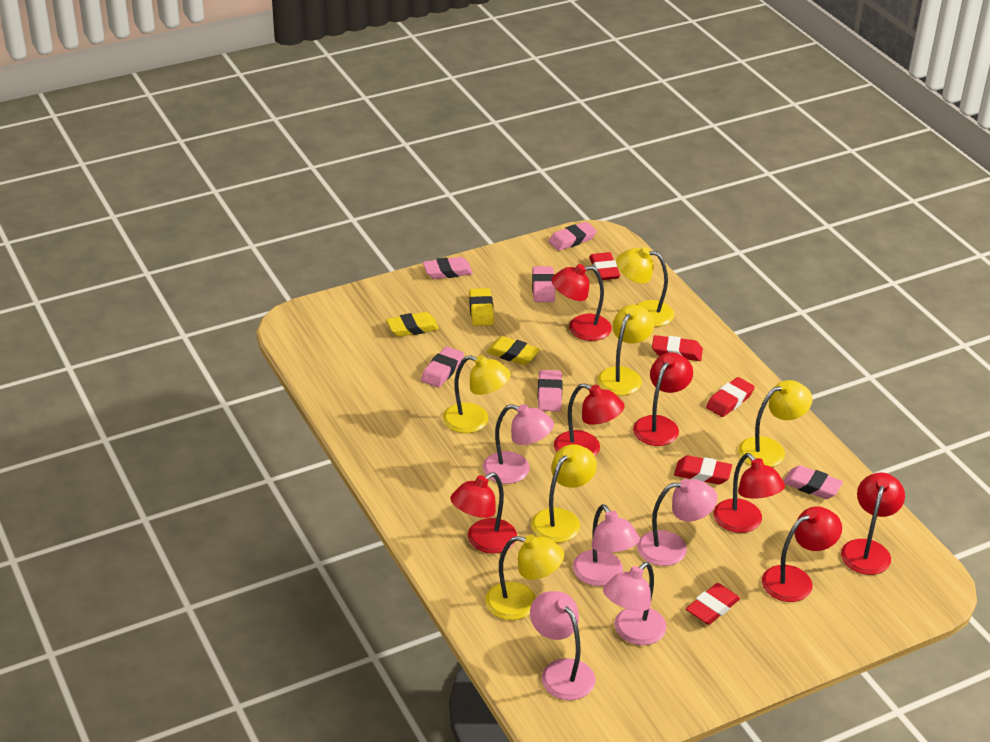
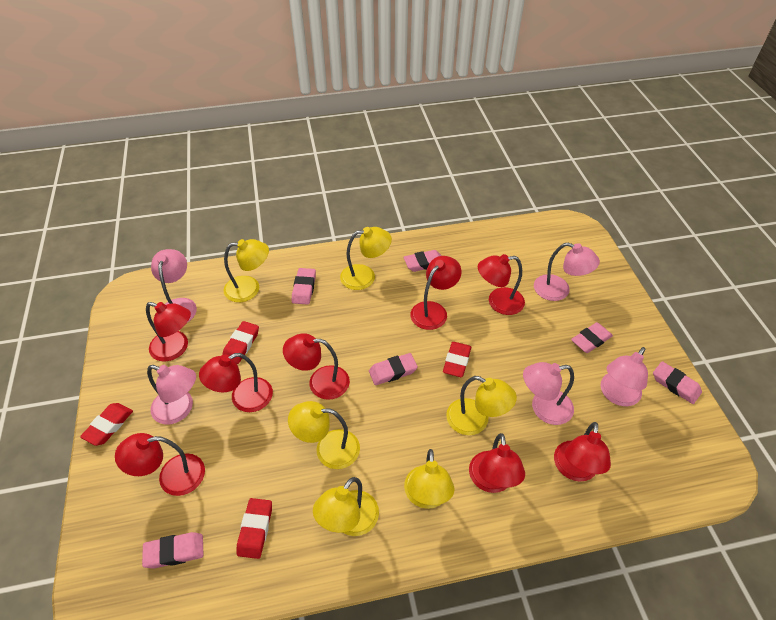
red eraser: 5 -> 4
red lamp: 7 -> 8
yellow eraser: 3 -> 0

